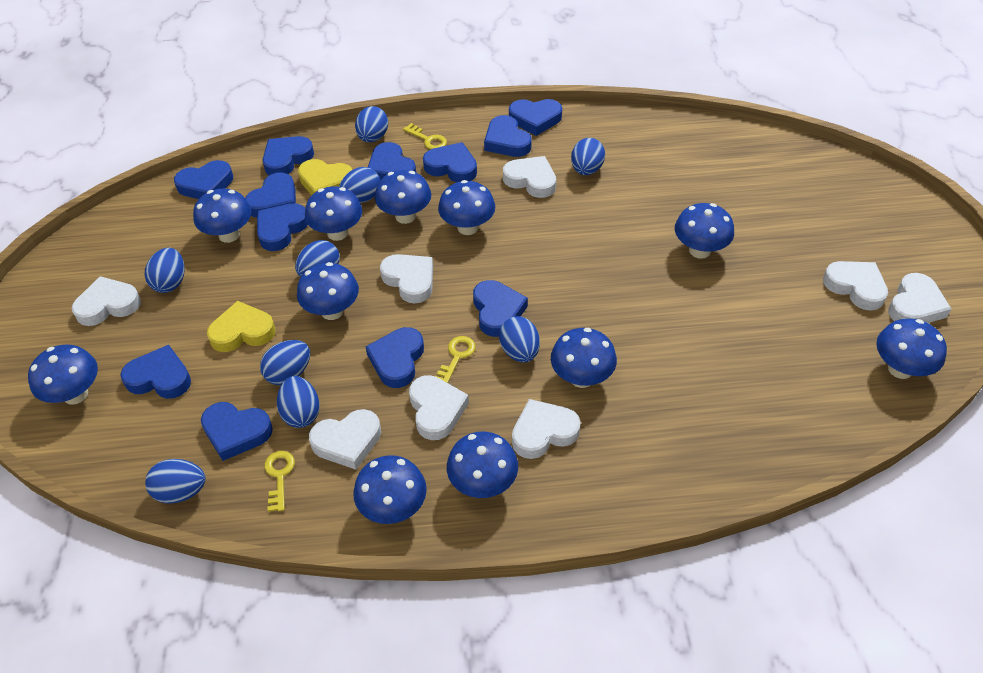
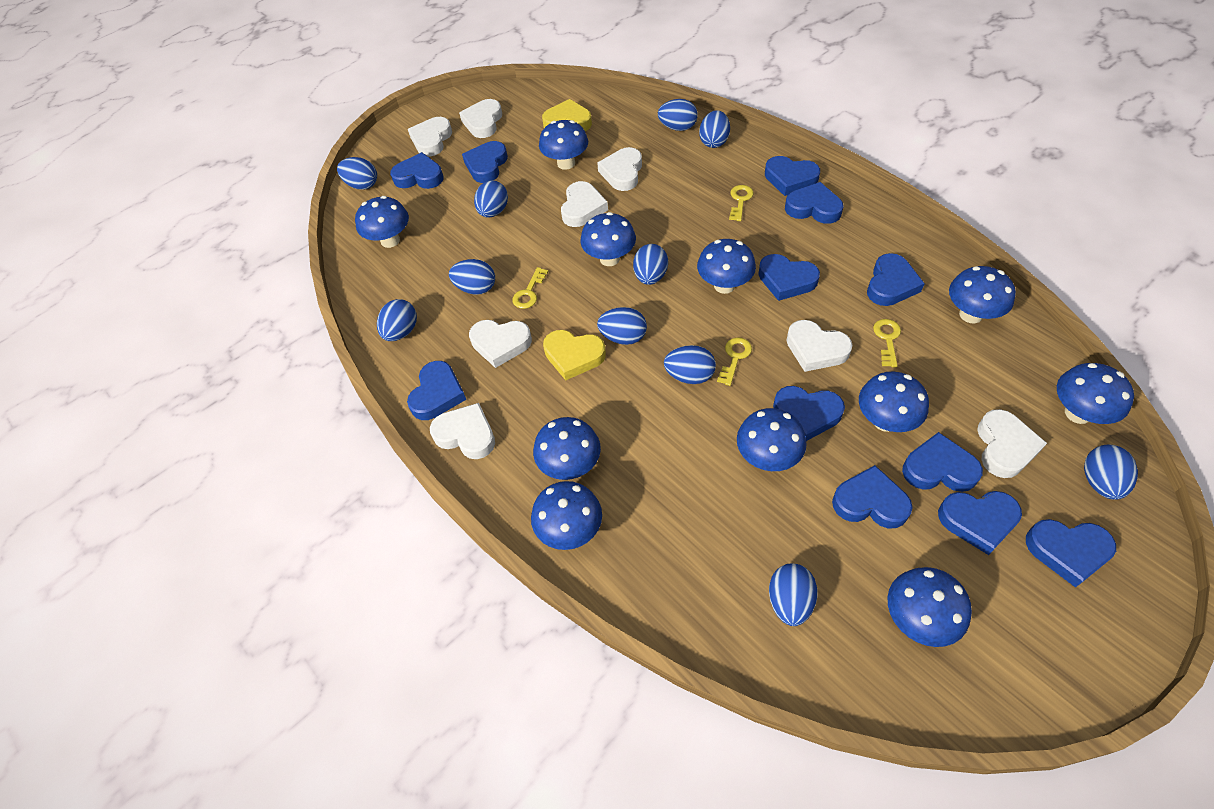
blue egg: 9 -> 11
yellow key: 3 -> 4

